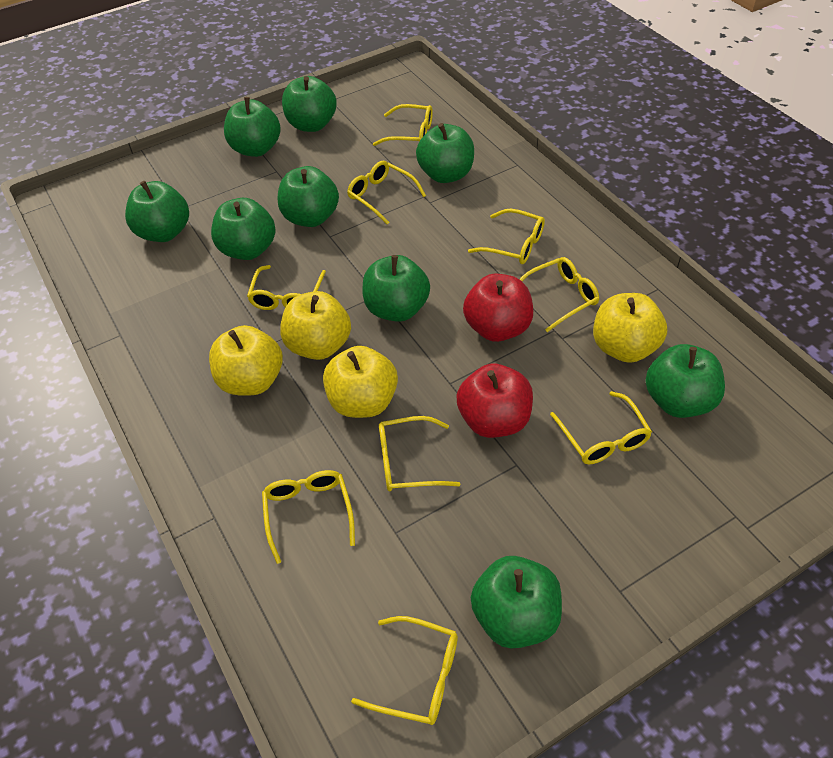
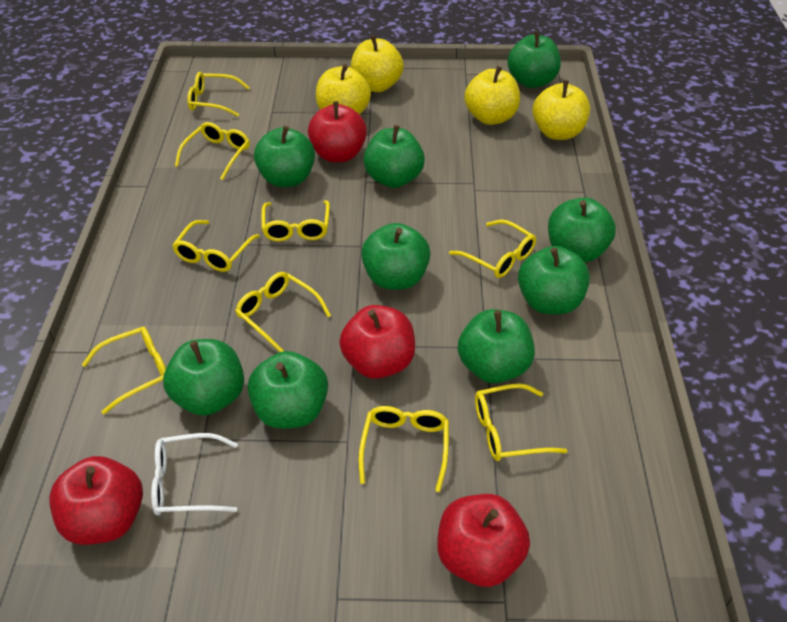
red apple: 2 -> 4
white glasses: 0 -> 1

